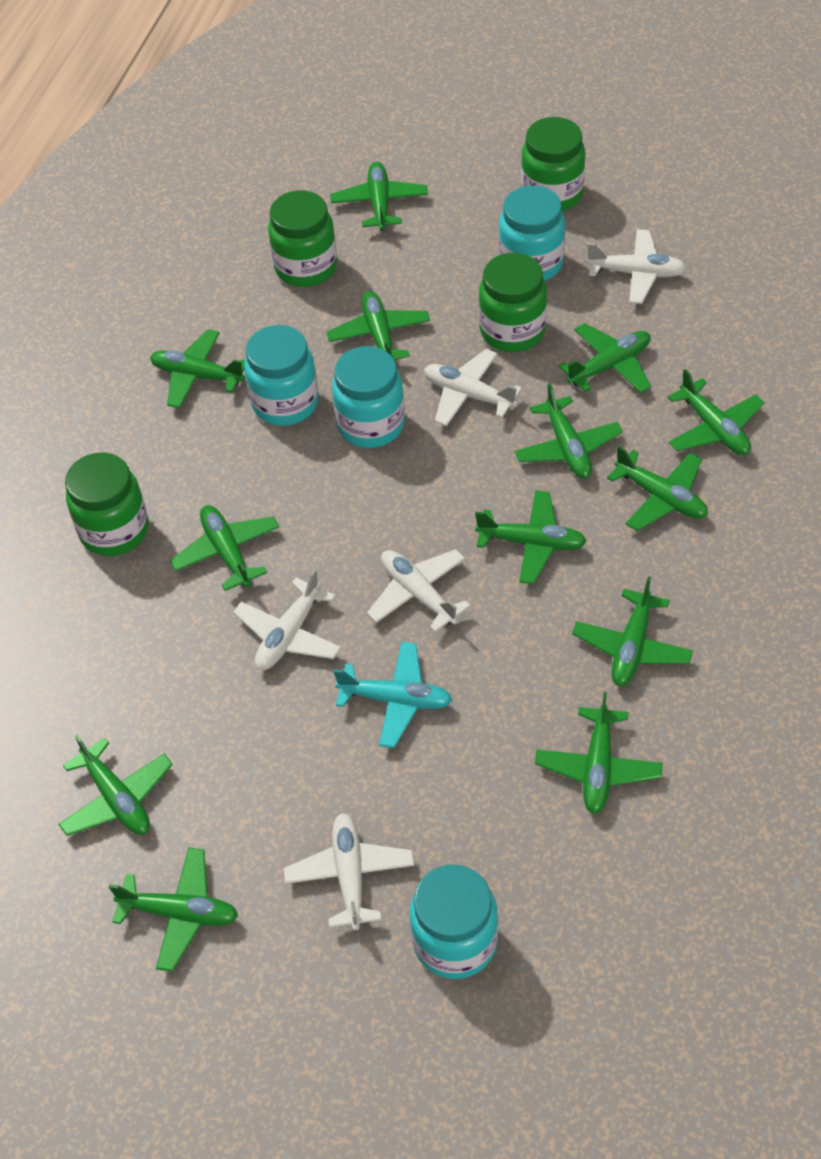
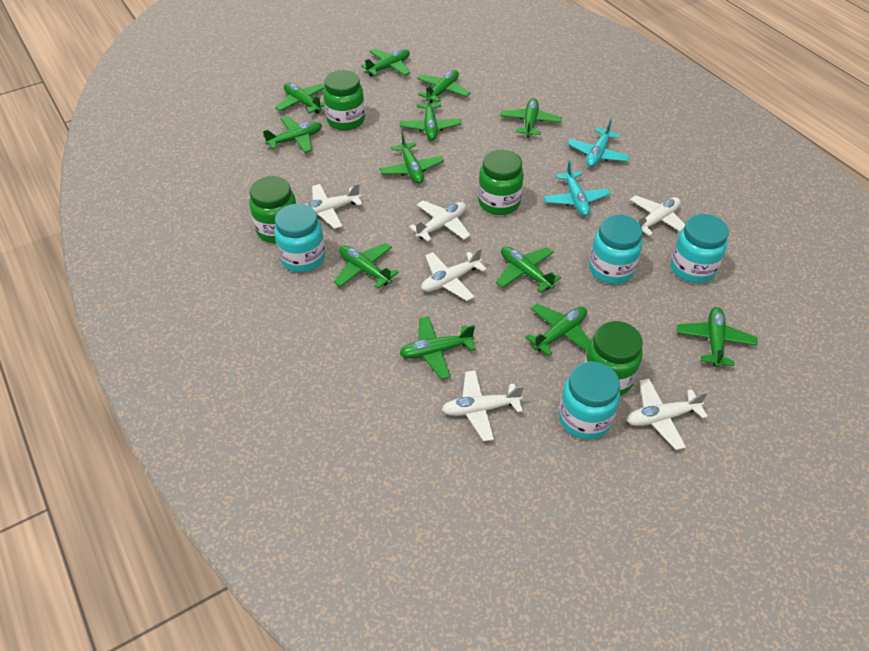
green plane: 13 -> 12
turquoise plane: 1 -> 2
white plane: 5 -> 6

